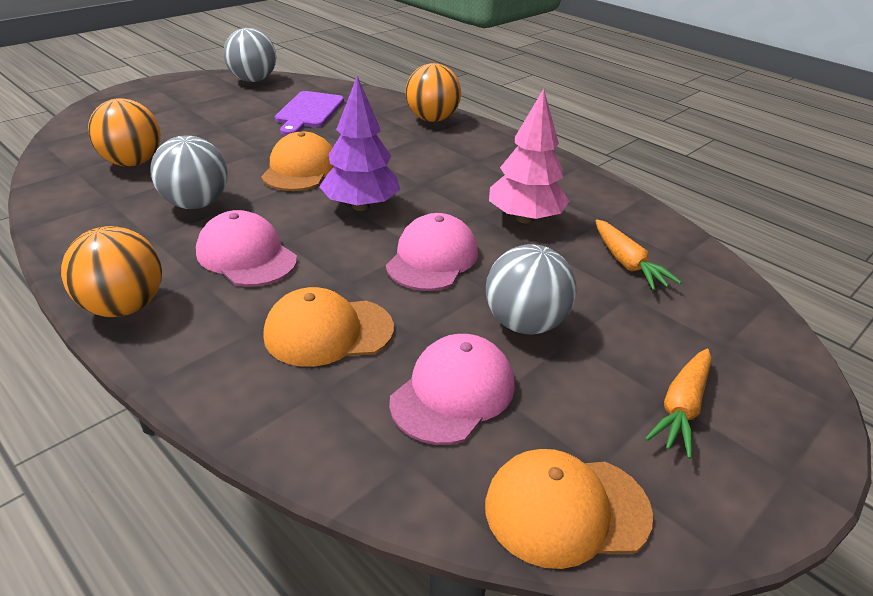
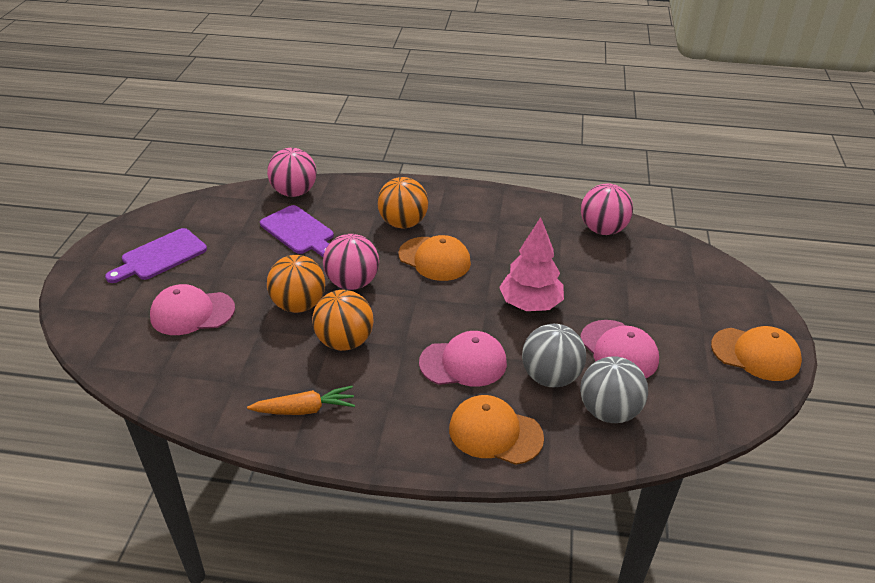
grey ball: 3 -> 2
orange carrot: 2 -> 1
pink ball: 0 -> 3
purple cutting board: 1 -> 2
purple tree: 1 -> 0

